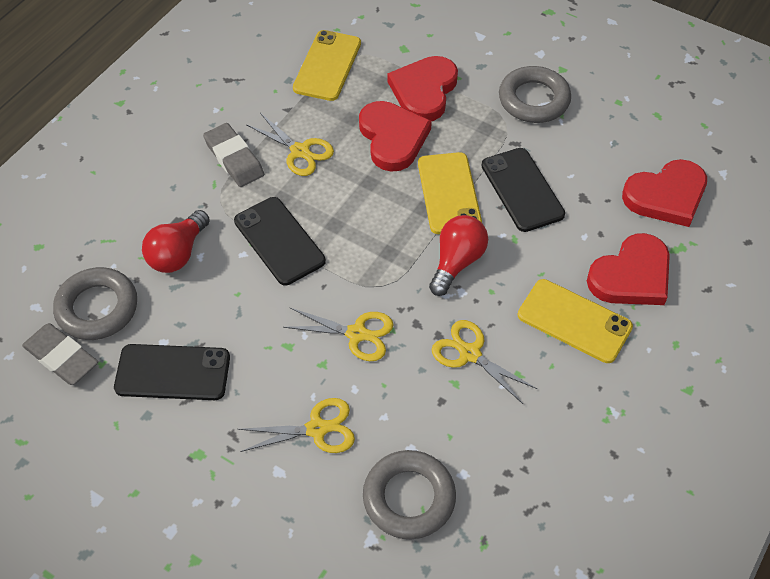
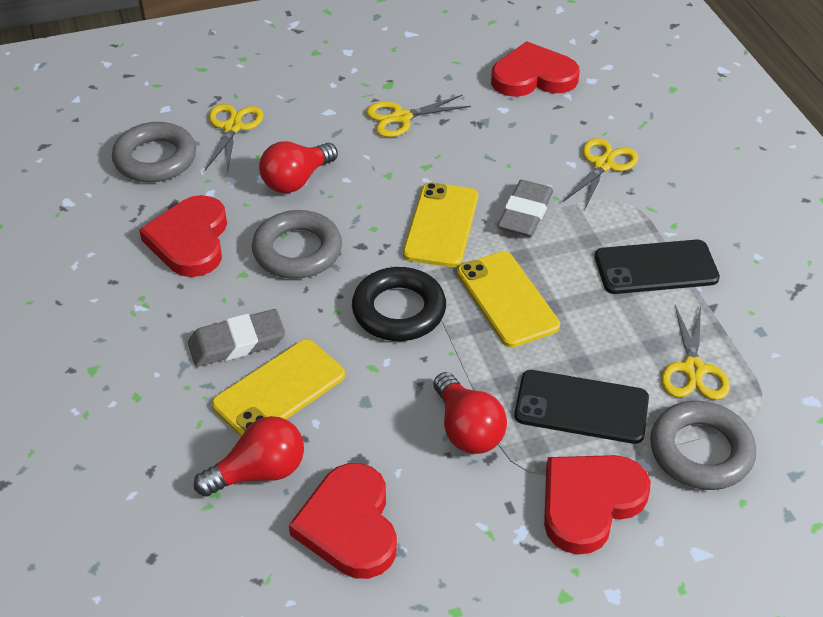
black phone: 3 -> 2
black ring: 0 -> 1
red light bulb: 2 -> 3

